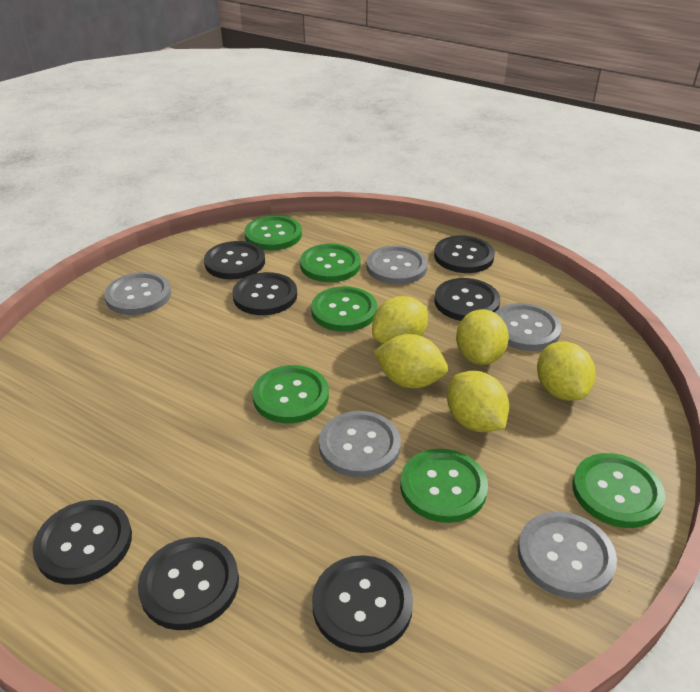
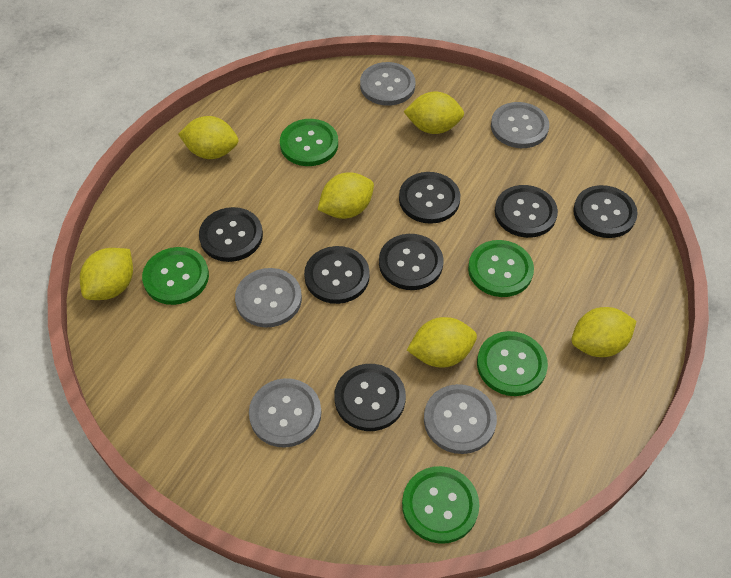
green button: 6 -> 5
yellow lemon: 5 -> 6

